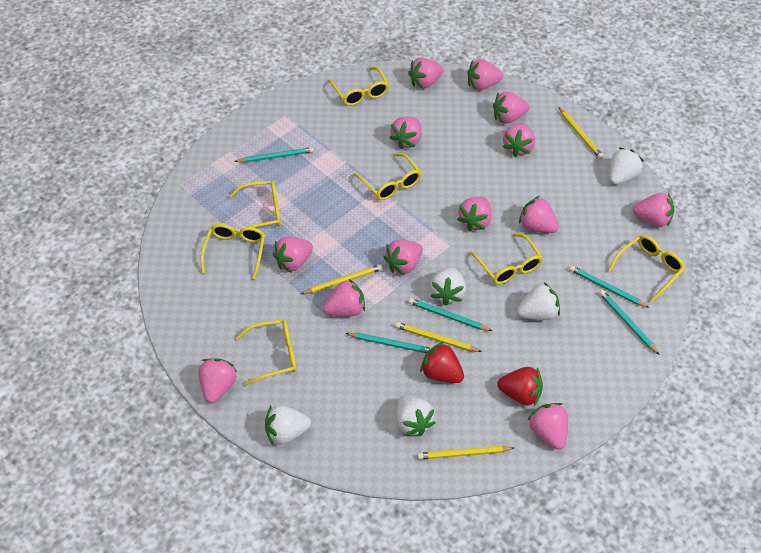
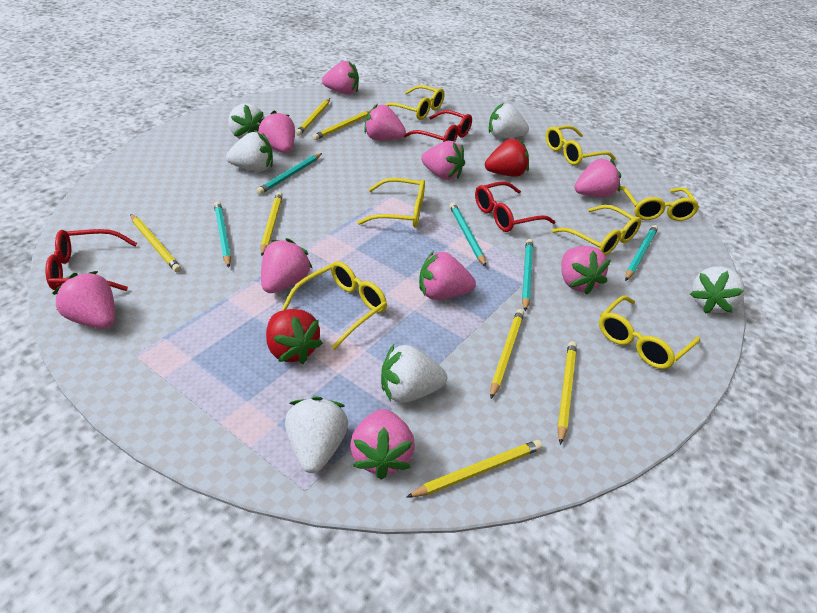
pink strawberry: 13 -> 10
red glasses: 0 -> 3
white strawberry: 5 -> 6
yellow pencil: 4 -> 7

